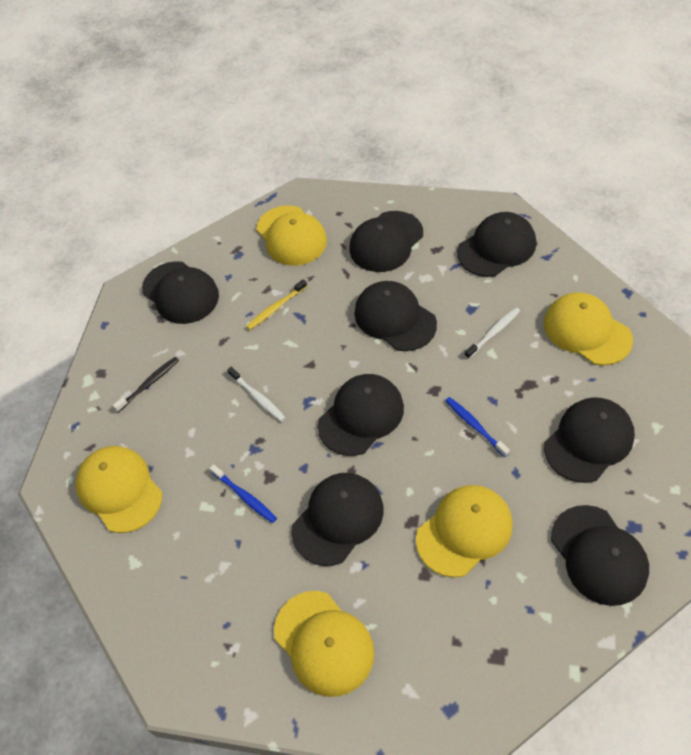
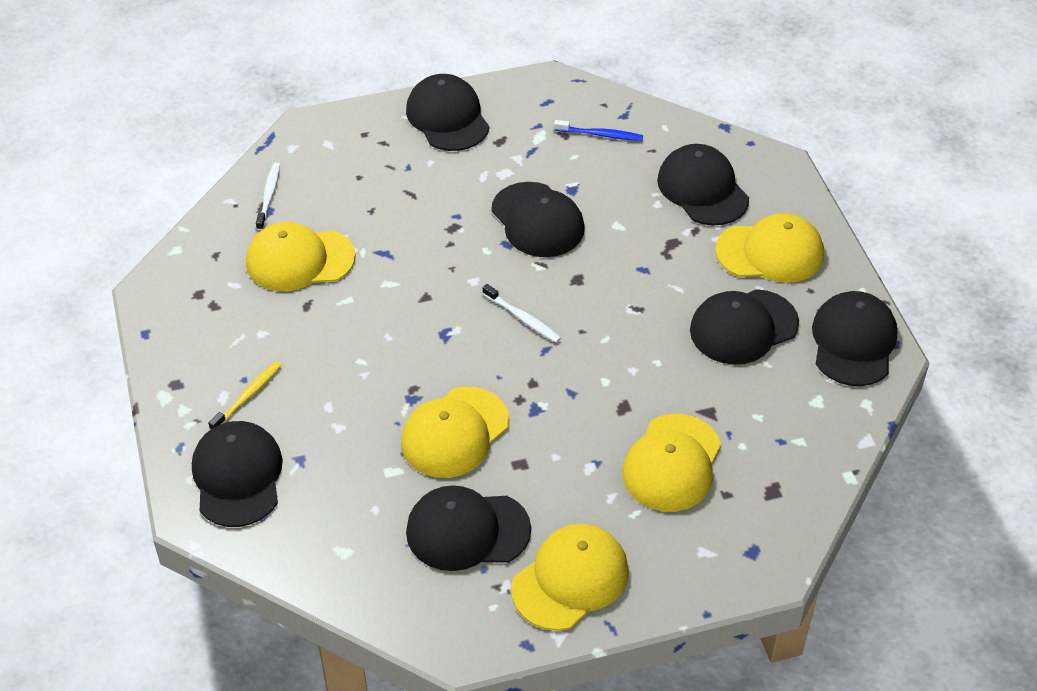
black cap: 8 -> 7
black toothbrush: 1 -> 0
blue toothbrush: 2 -> 1

